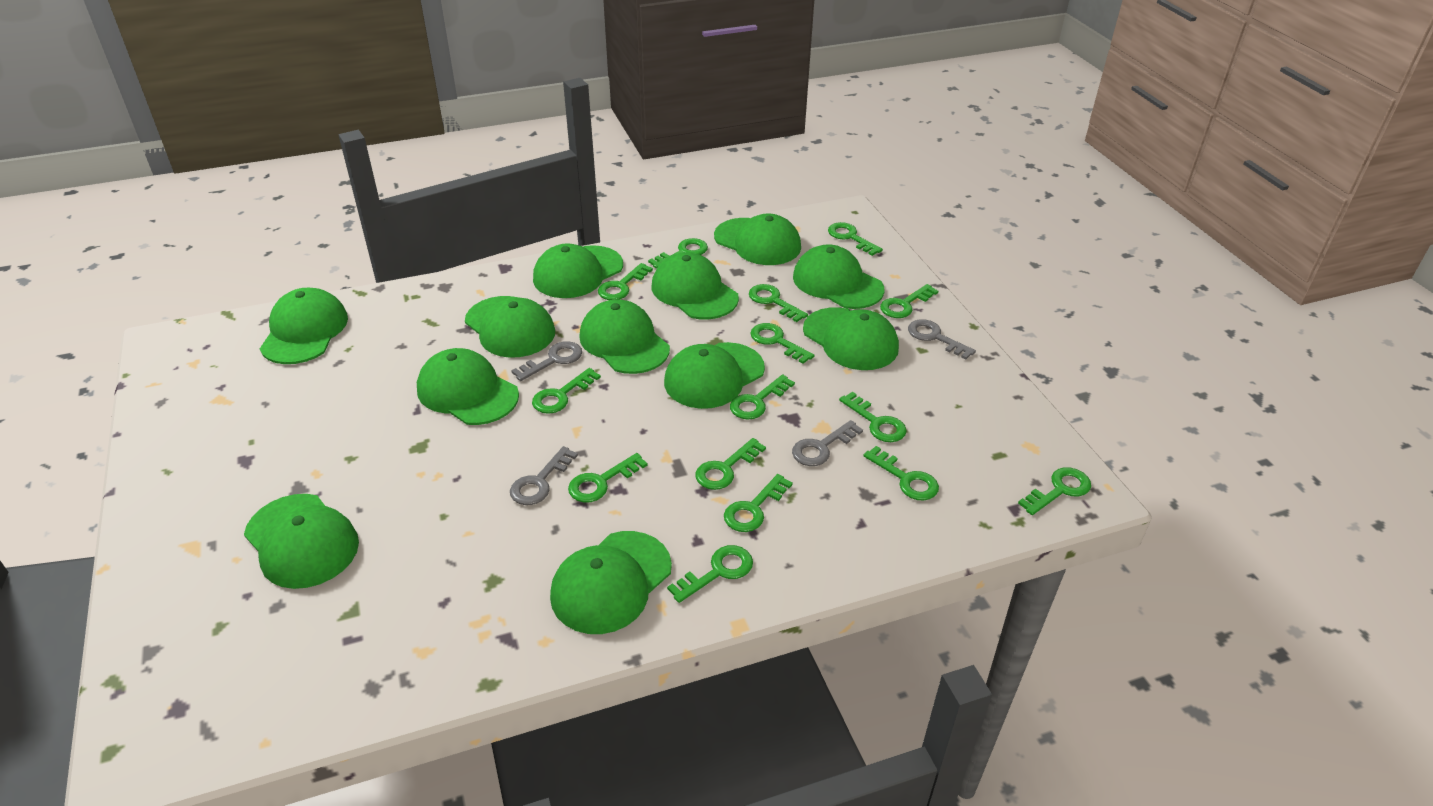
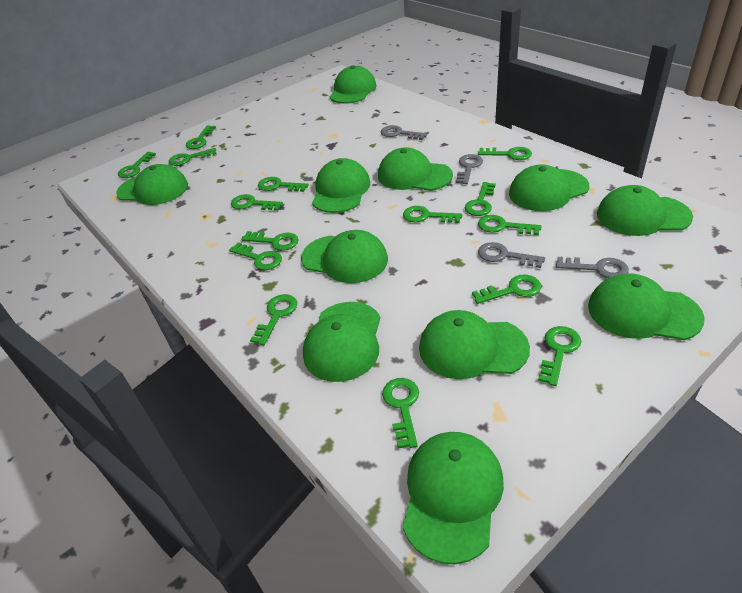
green cap: 12 -> 11

